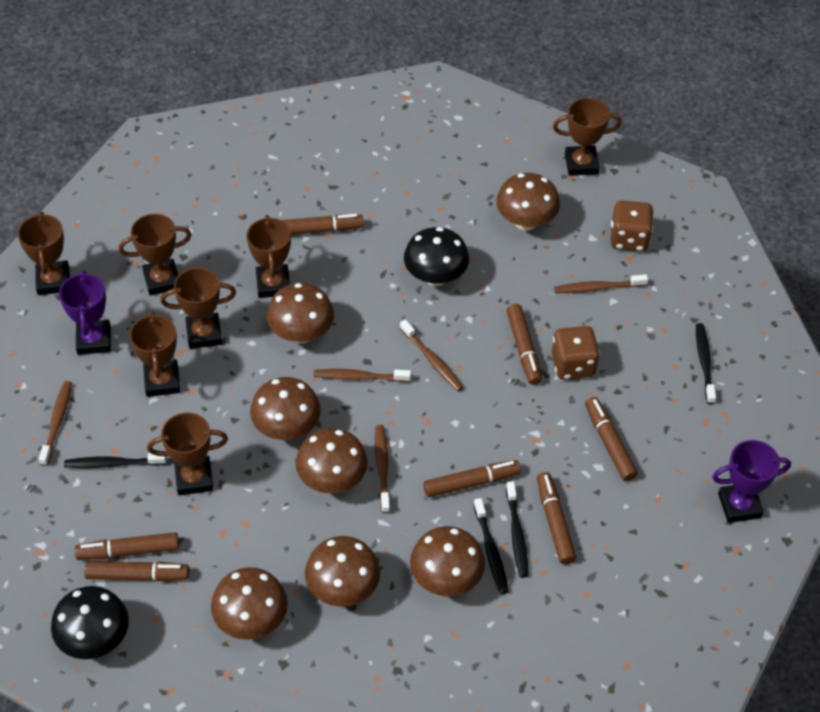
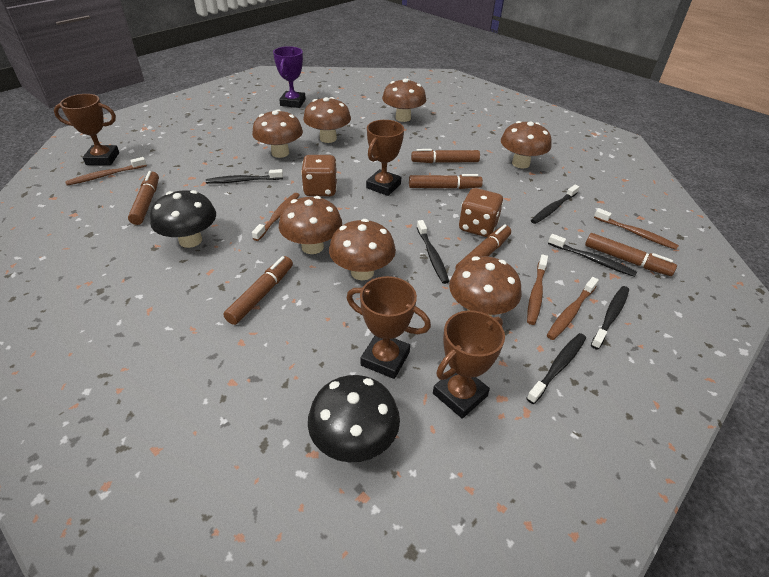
black toothbrush: 4 -> 6
brown marker: 7 -> 6
brown trophy: 7 -> 4
purple trophy: 2 -> 1

